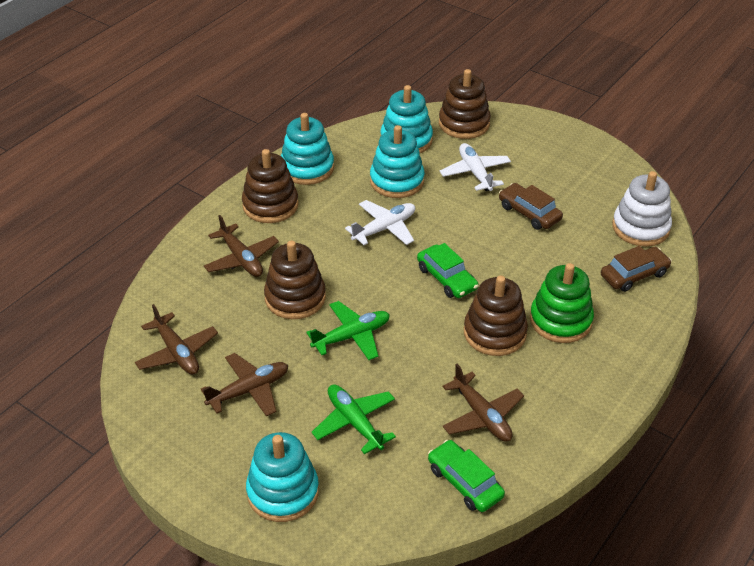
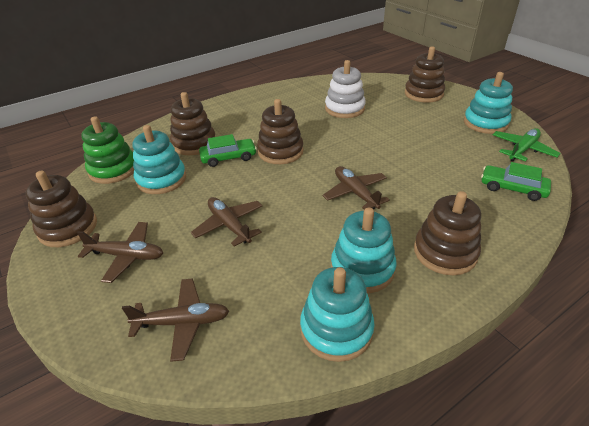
brown car: 2 -> 0
brown stacking toy: 4 -> 5
green plane: 2 -> 1
white plane: 2 -> 0

